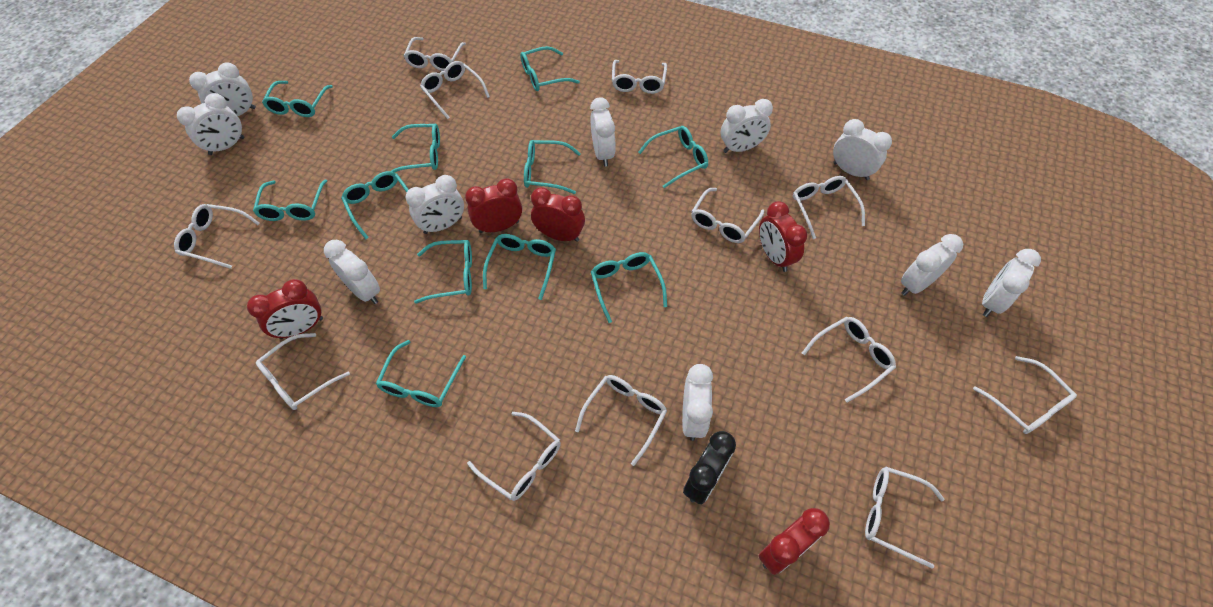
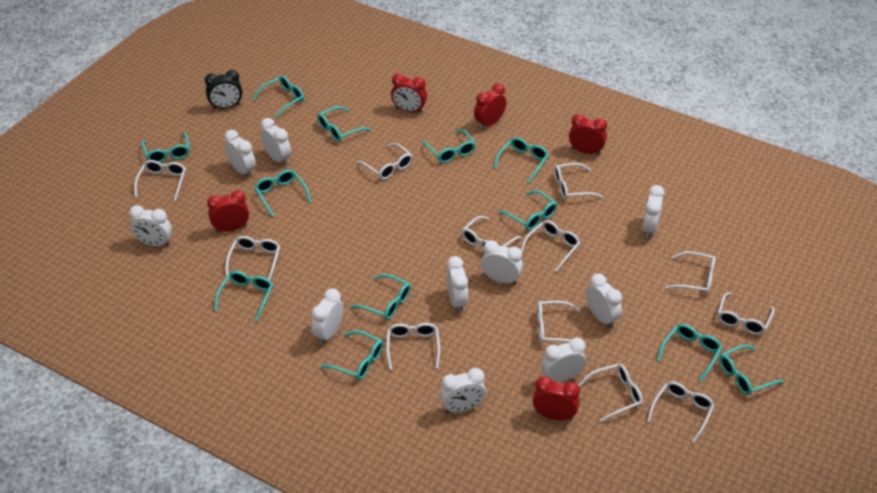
turquoise glasses: 11 -> 12

